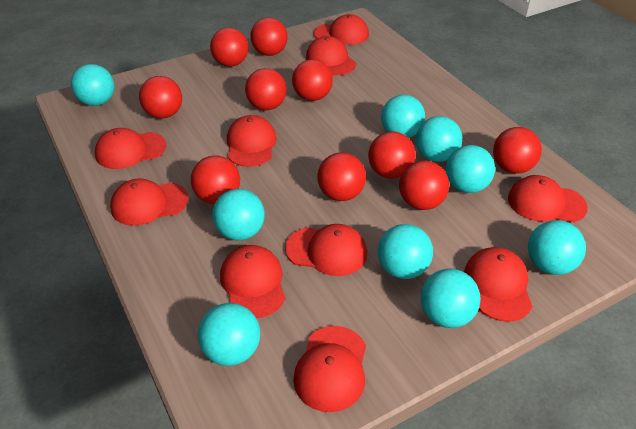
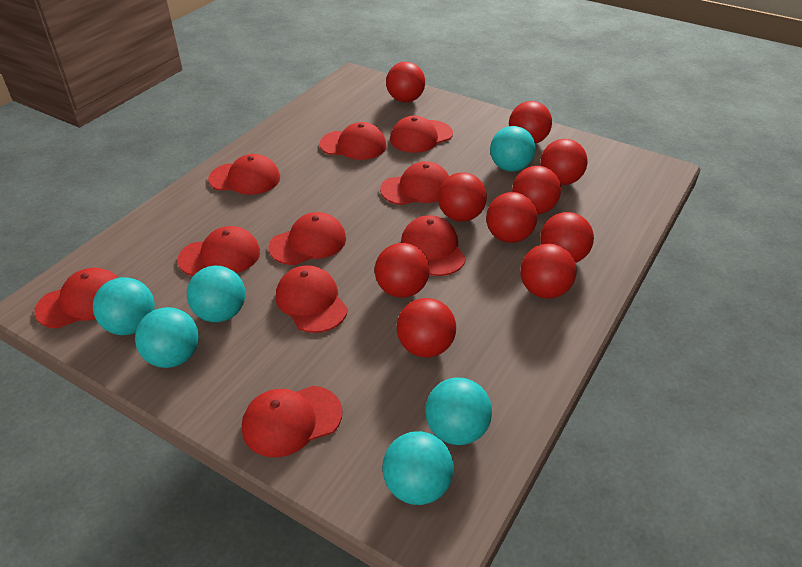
turquoise ball: 9 -> 6

